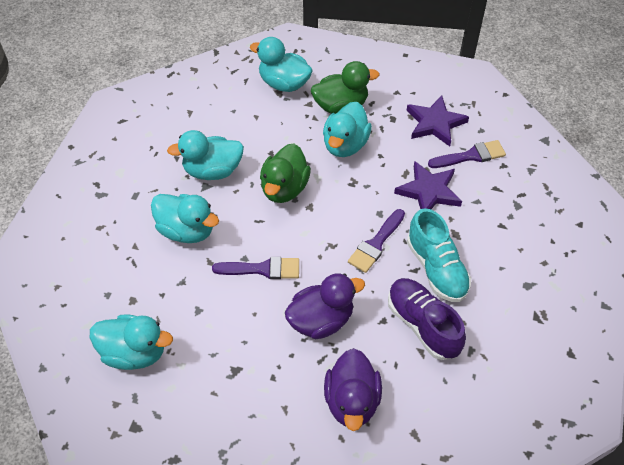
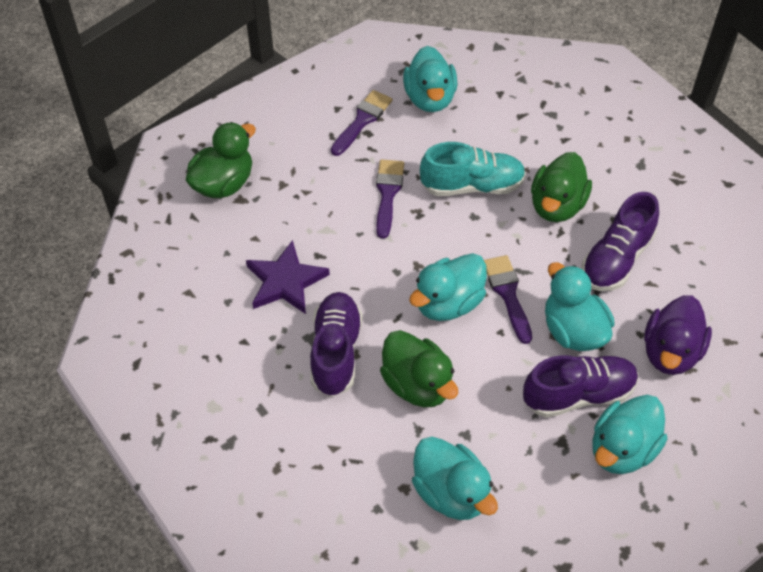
green duck: 2 -> 3
purple duck: 2 -> 1
purple shoe: 1 -> 3
purple star: 2 -> 1

